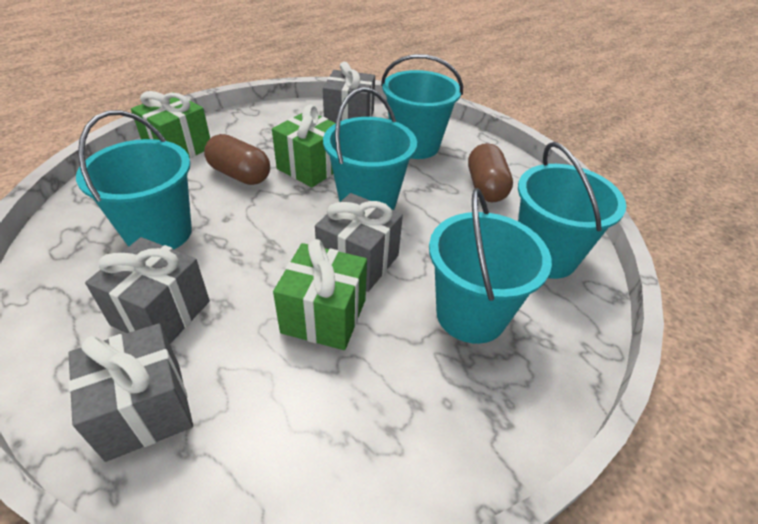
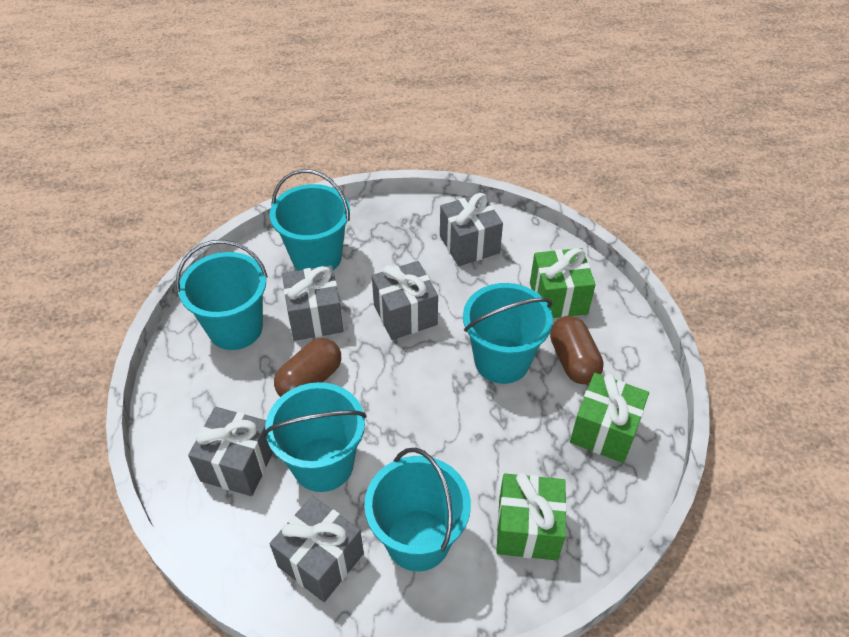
grey gift: 4 -> 5

